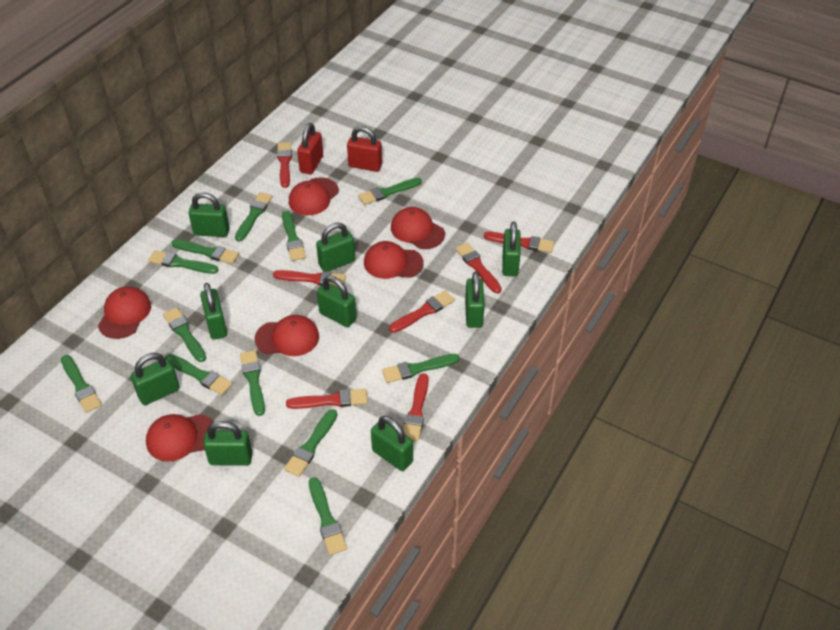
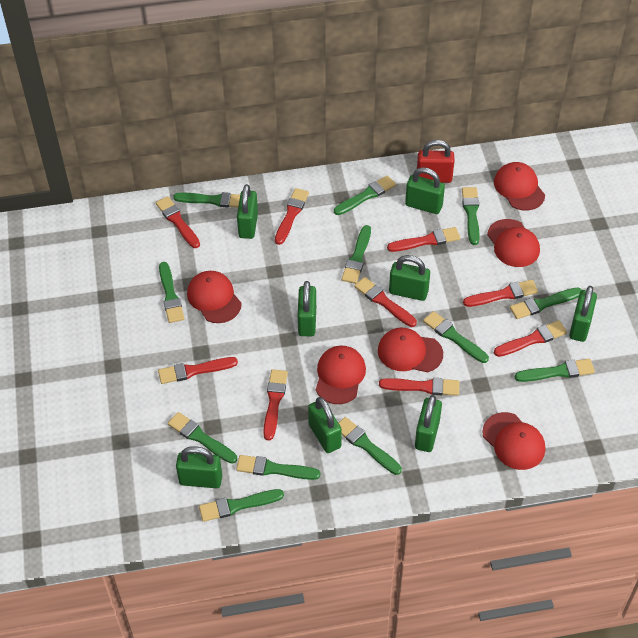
green padlock: 9 -> 8
red brush: 7 -> 9
red padlock: 2 -> 1

